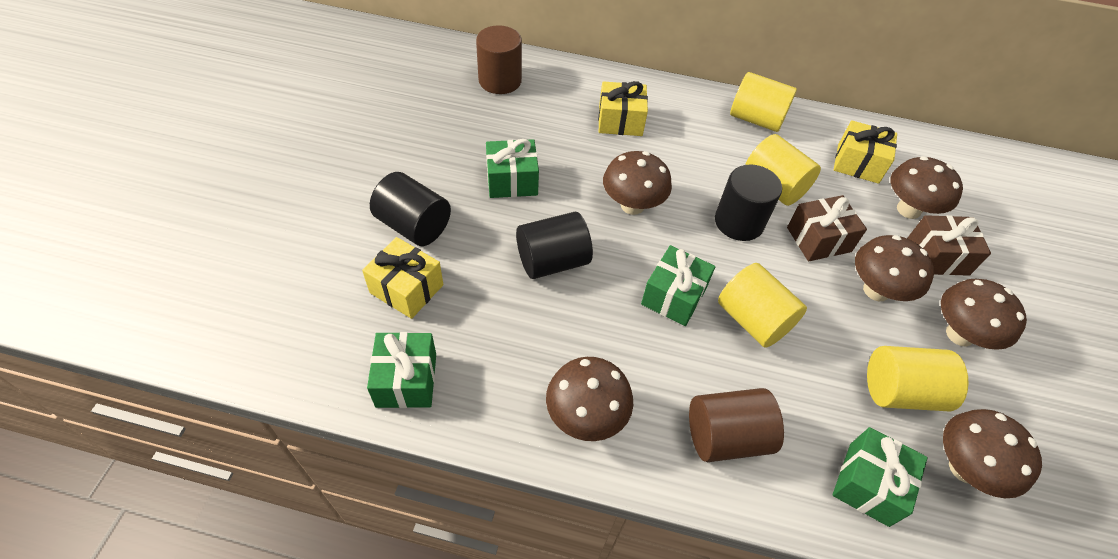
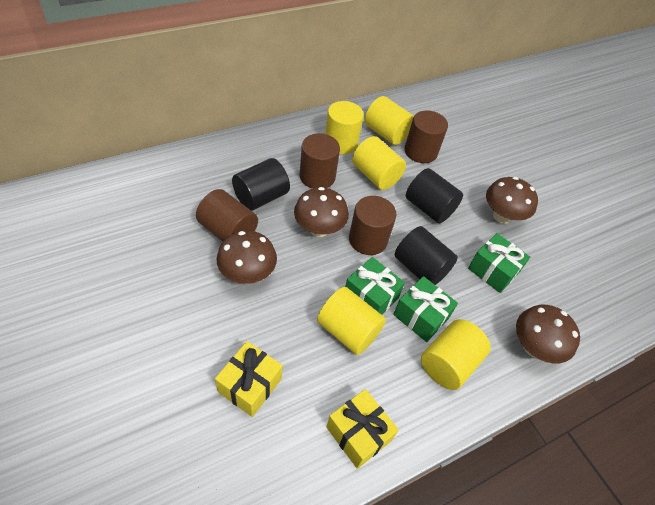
brown cylinder: 2 -> 4
brown gift: 2 -> 0
brown mushroom: 6 -> 4
green gift: 4 -> 3
yellow cylinder: 4 -> 5
yellow gift: 3 -> 2

